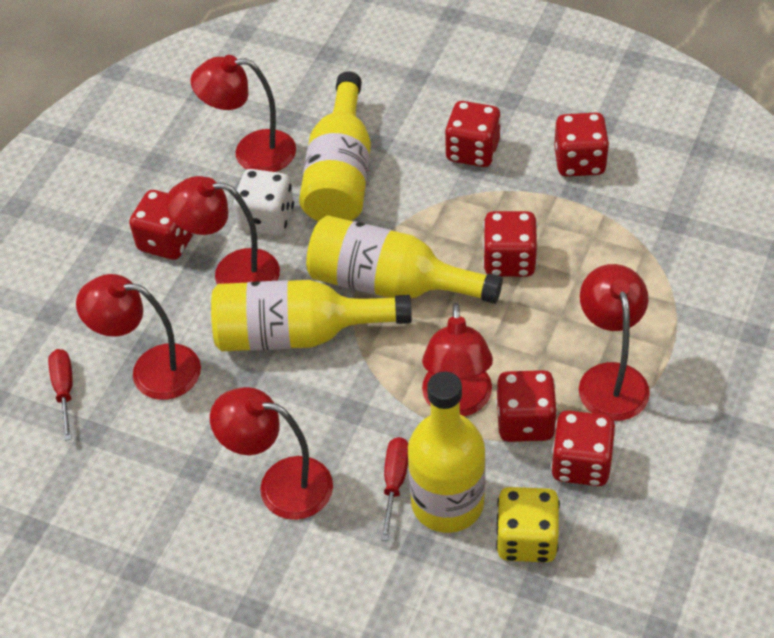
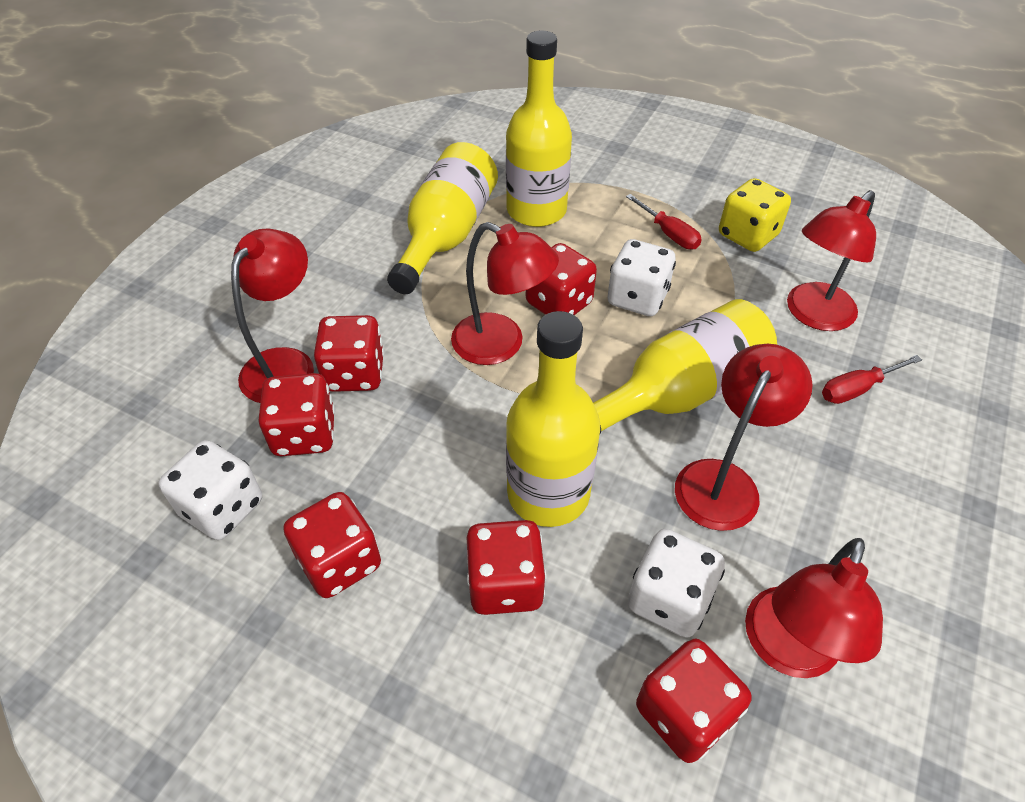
red lamp: 6 -> 5
white dice: 1 -> 3

